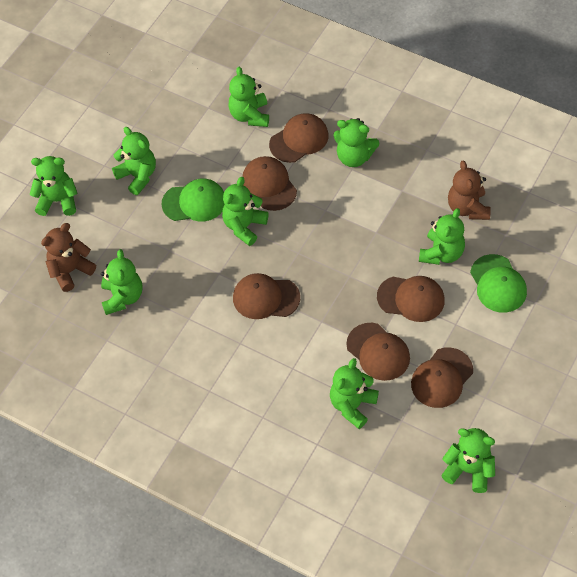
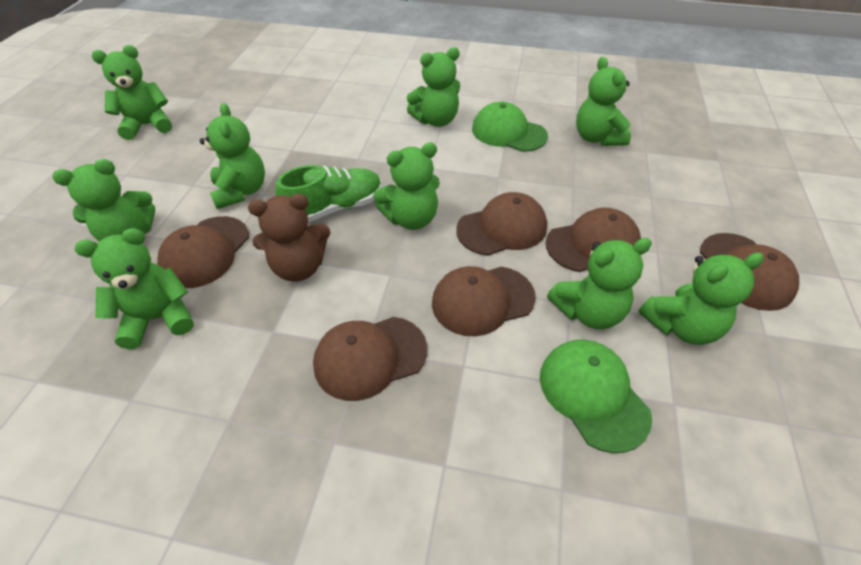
brown teddy bear: 2 -> 1
green shoe: 0 -> 1

